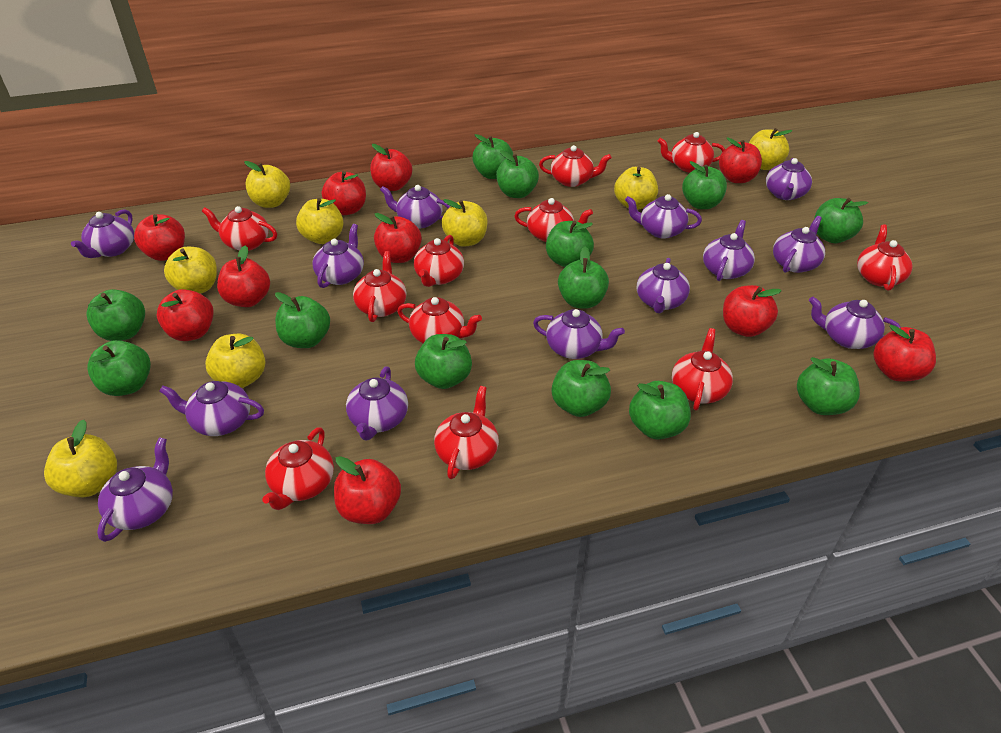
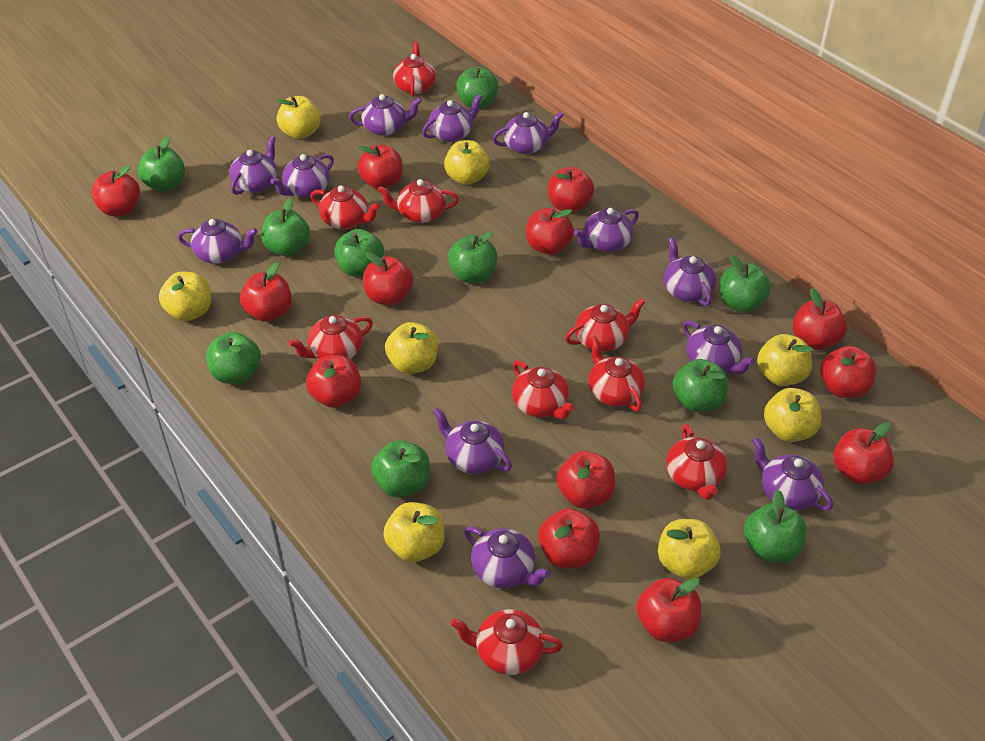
green apple: 13 -> 10
purple teapot: 13 -> 12
red apple: 10 -> 13
red teapot: 11 -> 9

